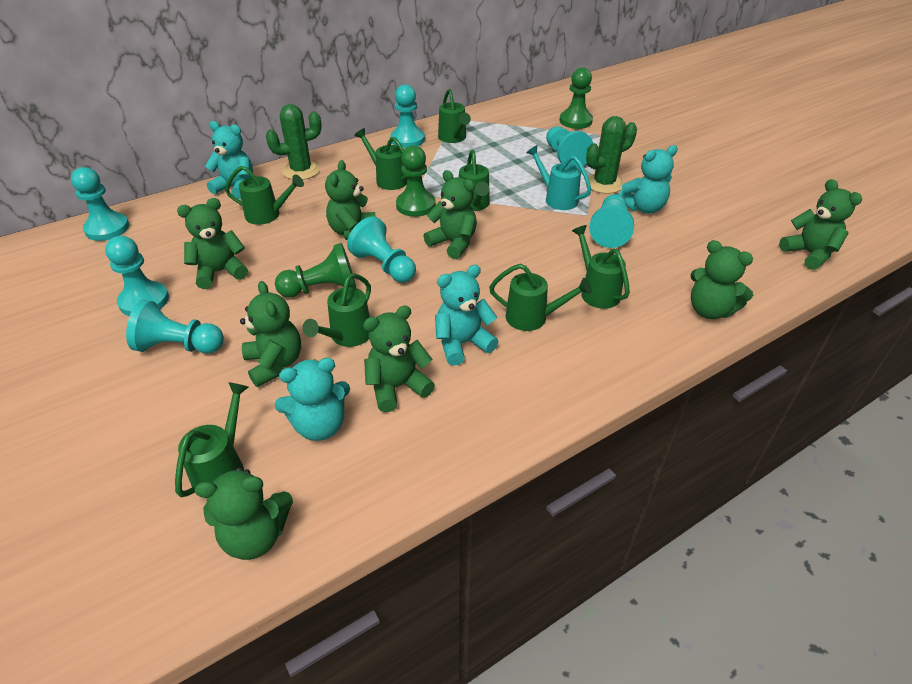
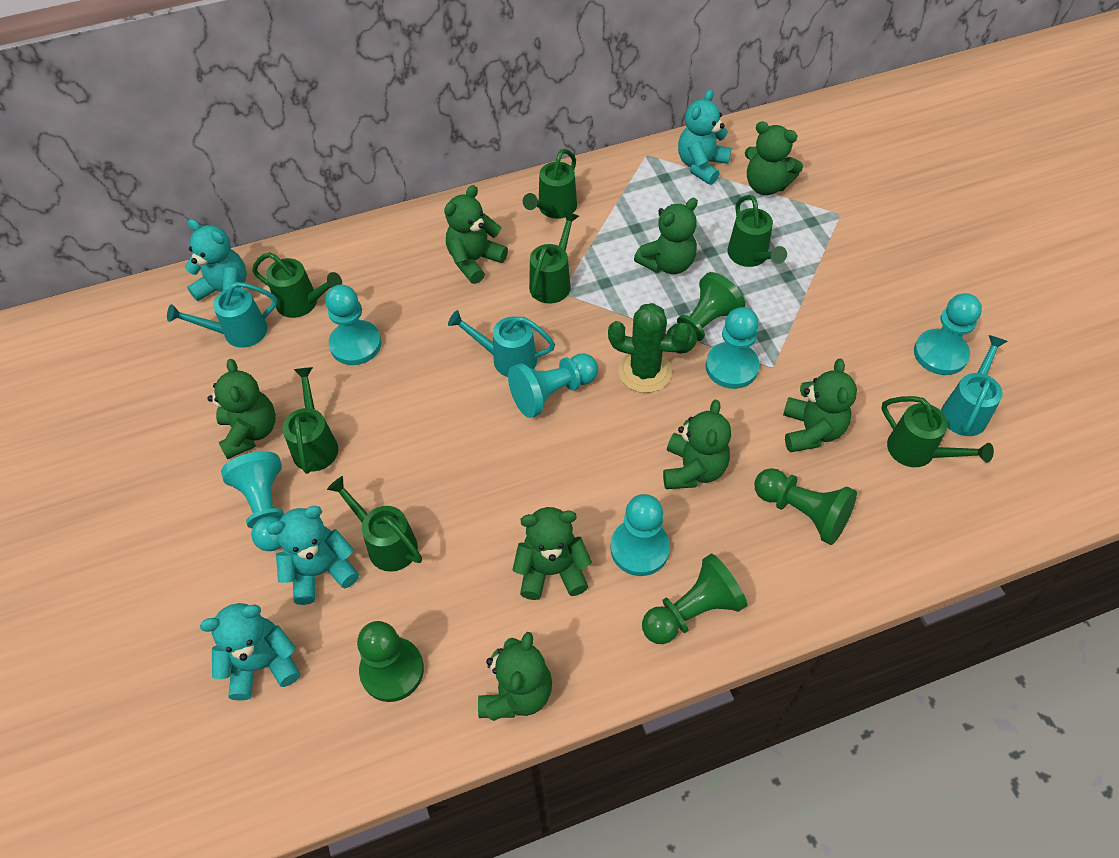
green cactus: 2 -> 1
green pawn: 3 -> 4
green watering can: 8 -> 7
turquoise pawn: 7 -> 6
turquoise watering can: 1 -> 3

